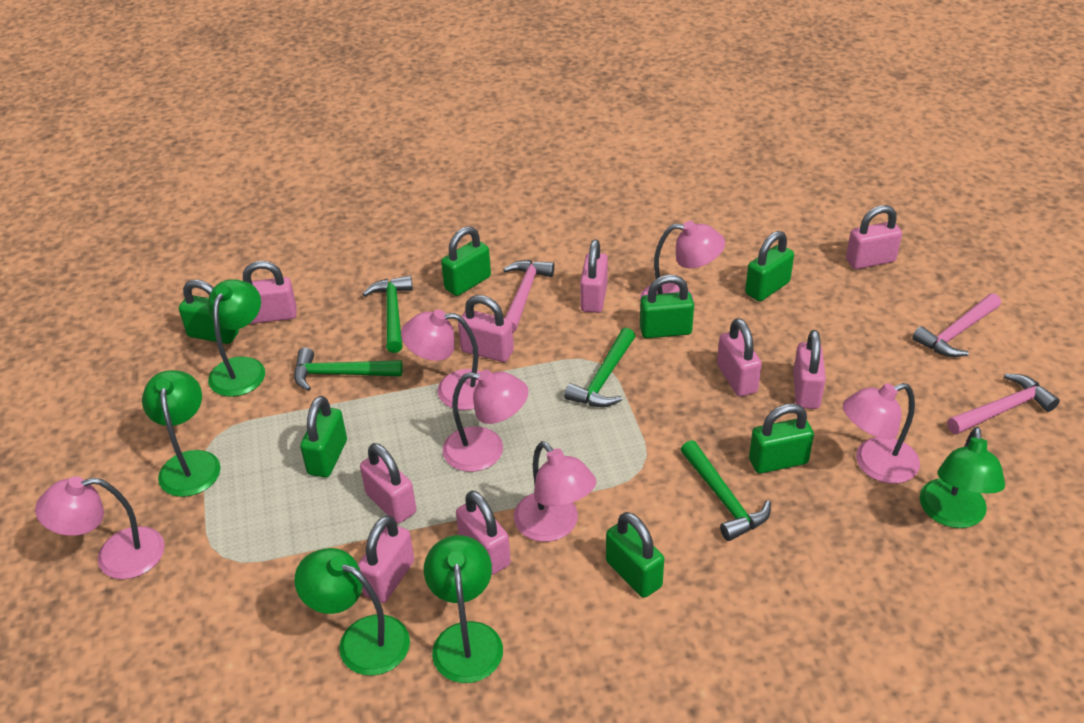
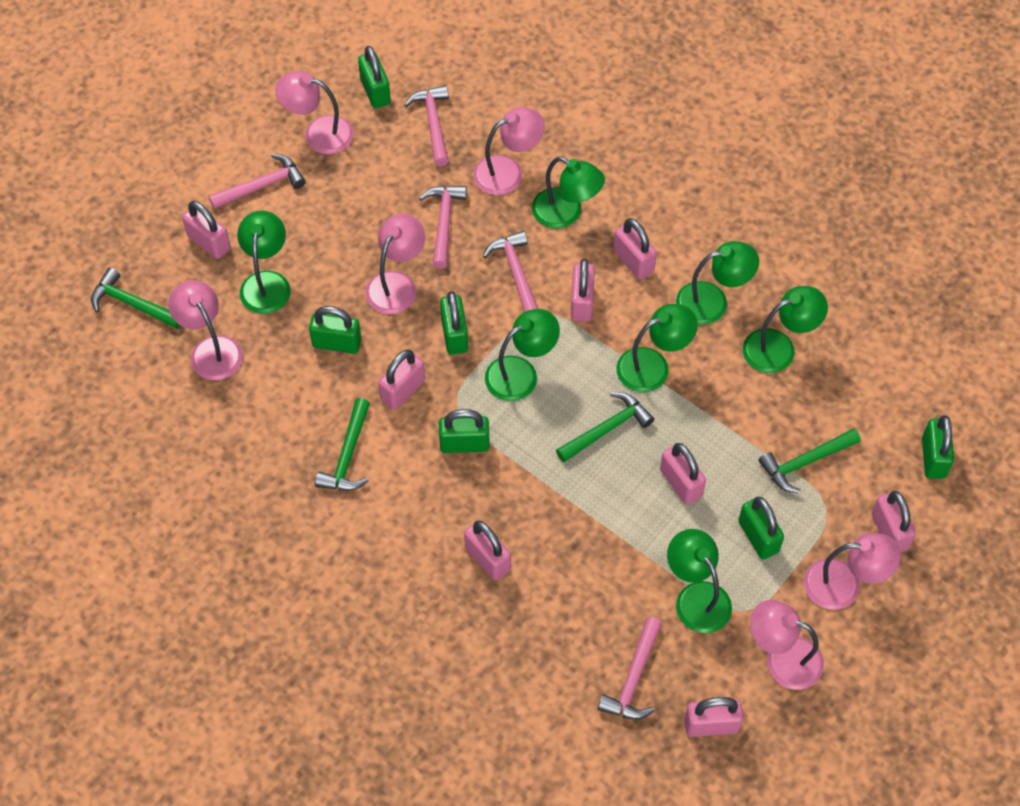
green lamp: 5 -> 7
green padlock: 7 -> 6
pink hammer: 3 -> 5
pink padlock: 9 -> 8

